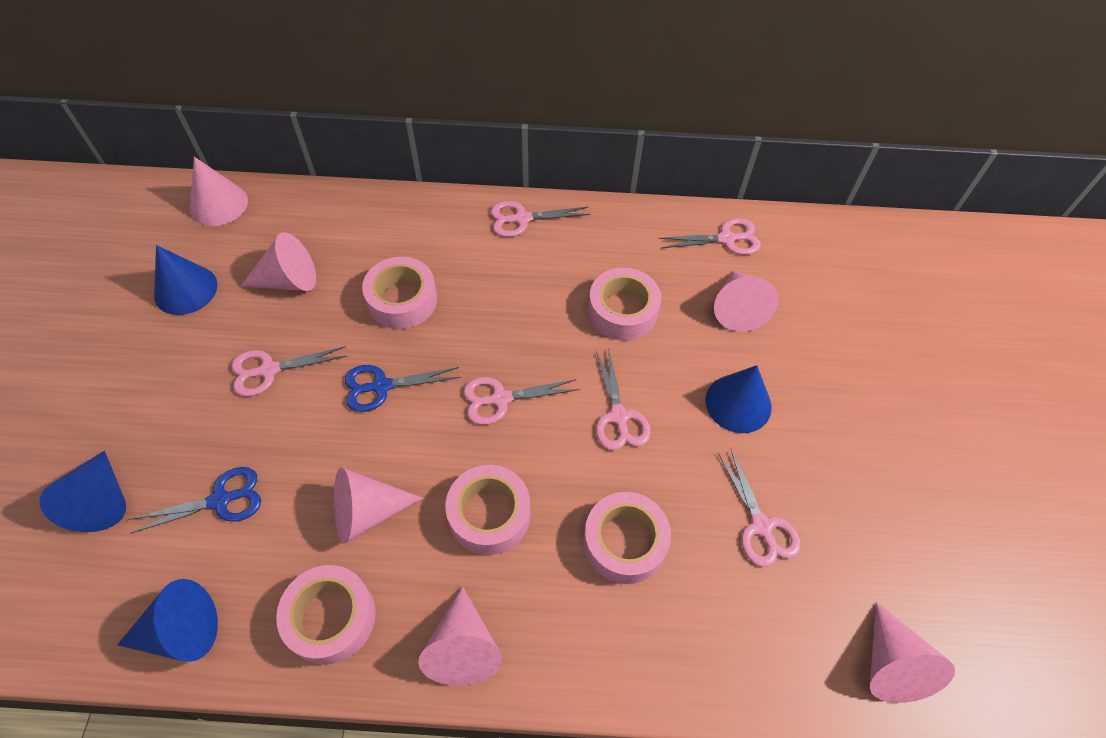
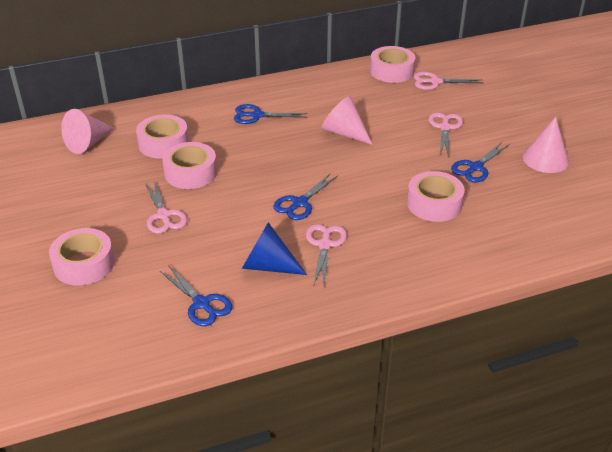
blue cone: 4 -> 1
blue scissors: 2 -> 4
pink cone: 6 -> 3
pink scissors: 6 -> 4

